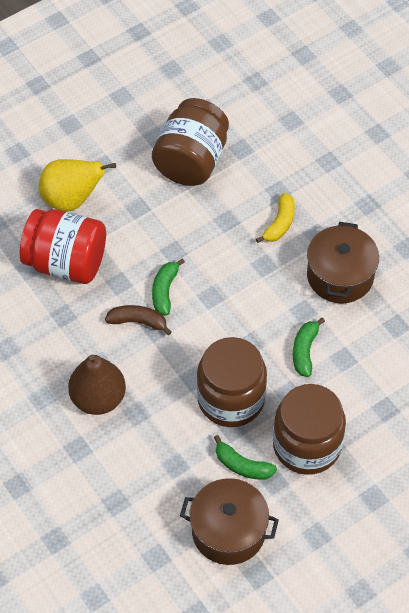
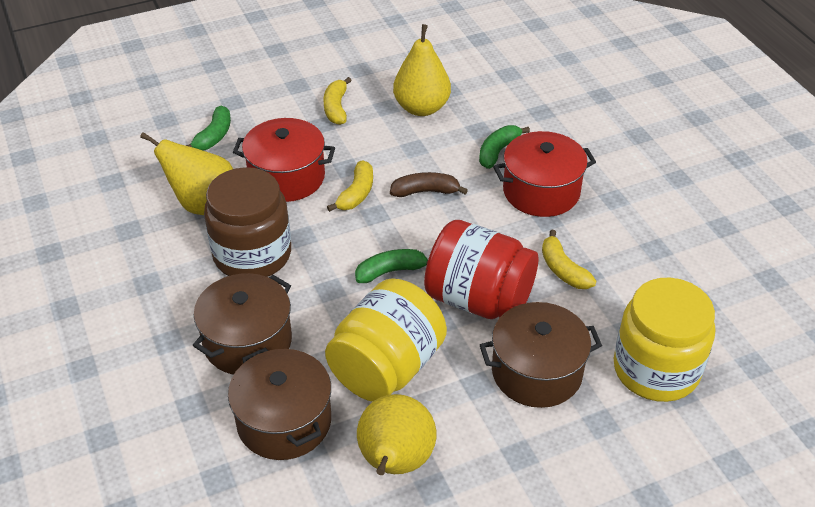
brown jar: 3 -> 1
brown pear: 1 -> 0
brown pot: 2 -> 3
red pot: 0 -> 2
yellow banana: 1 -> 3
yellow jar: 0 -> 2
yellow pear: 1 -> 3

